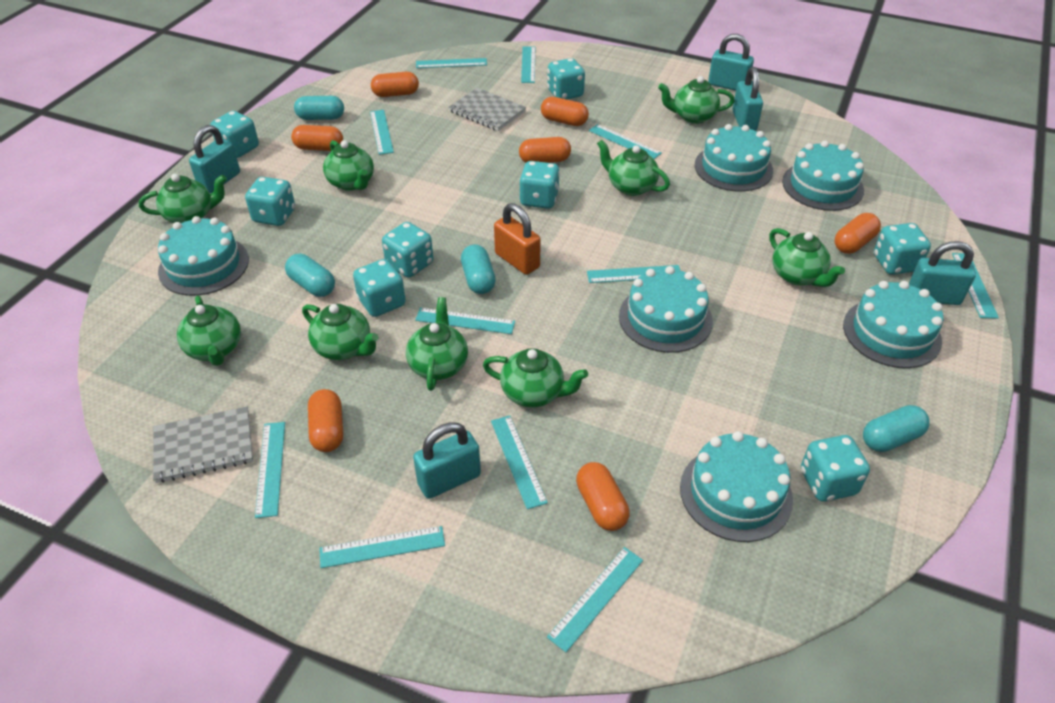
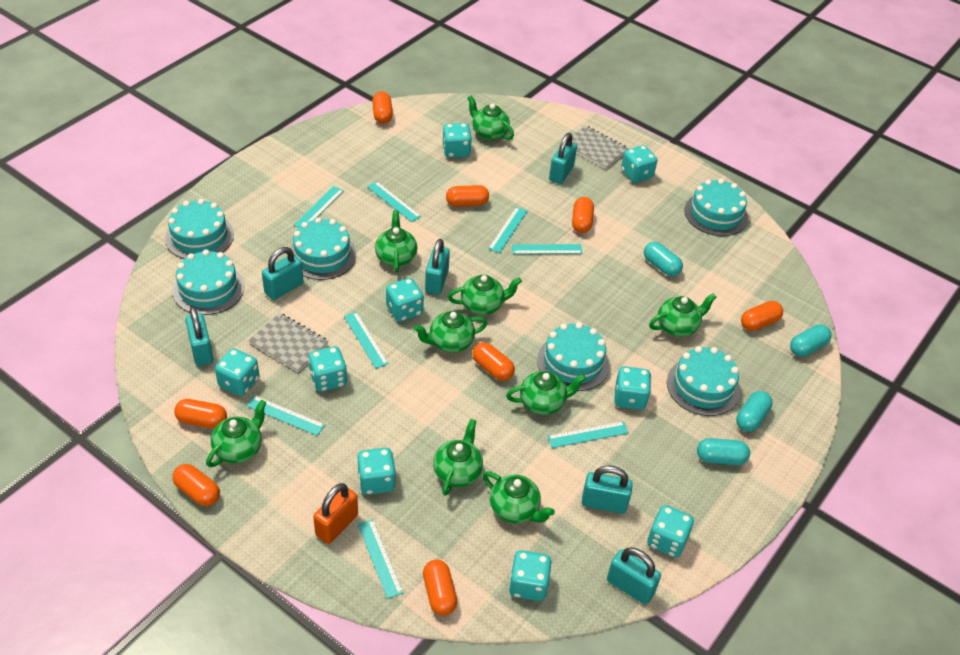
orange capsule: 7 -> 8
turquoise dice: 8 -> 9
turquoise padlock: 5 -> 6
turquoise ruler: 11 -> 8

